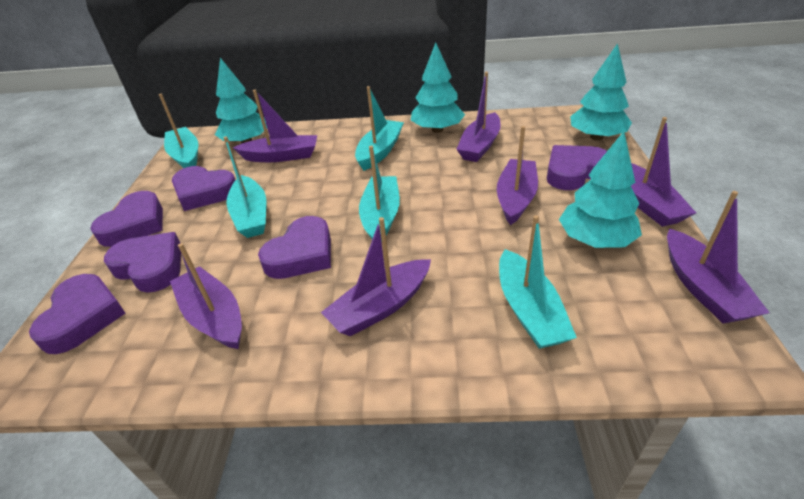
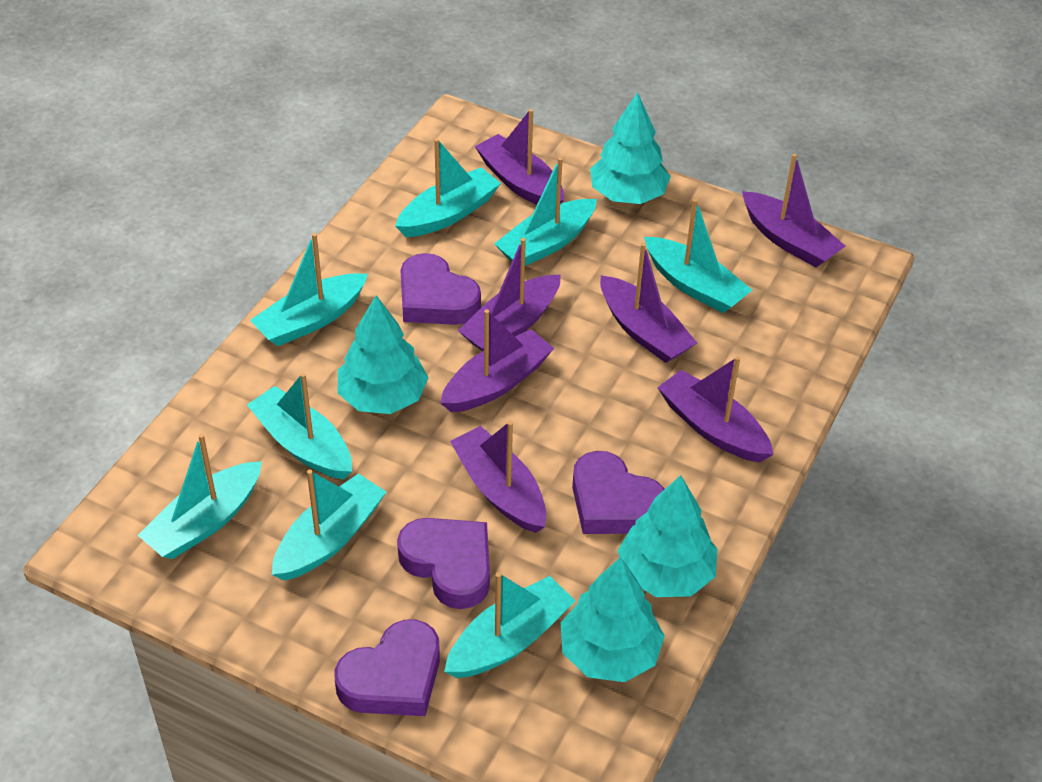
purple heart: 6 -> 4
turquoise boat: 5 -> 8

